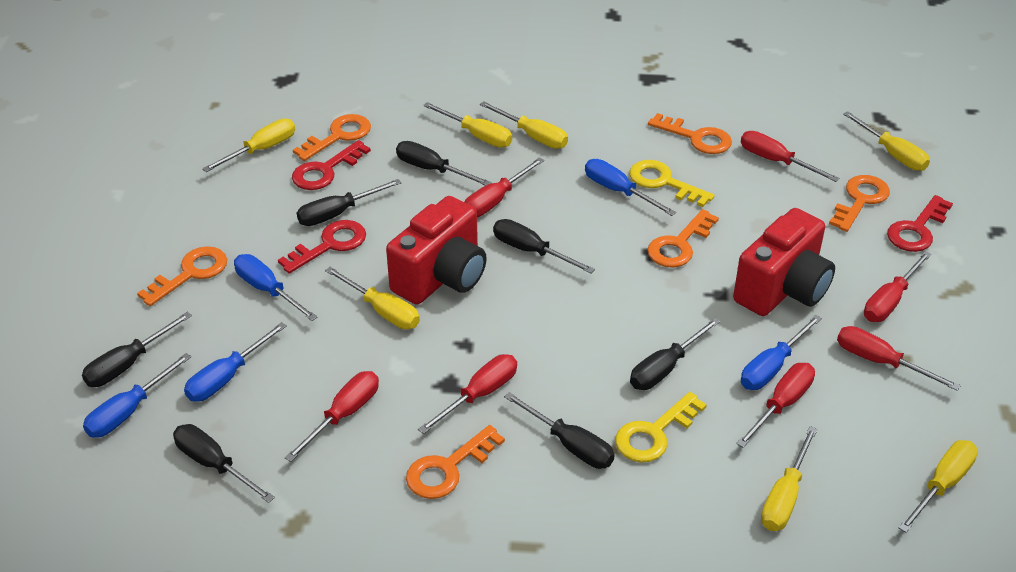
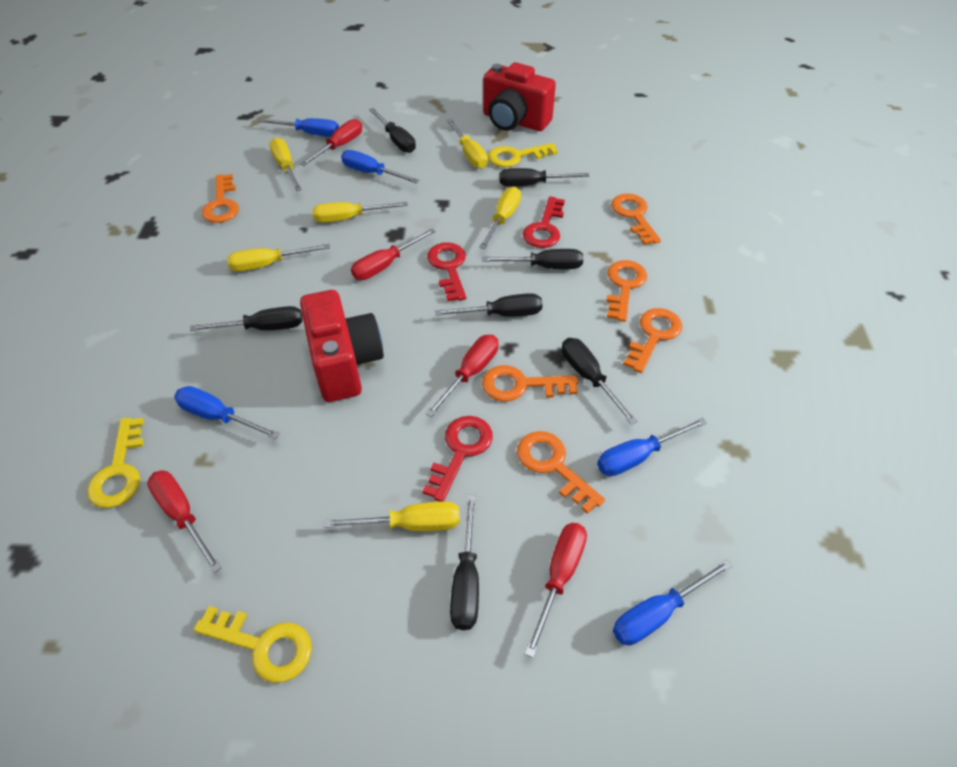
red screwdriver: 7 -> 5
yellow key: 2 -> 3
yellow screwdriver: 7 -> 6

